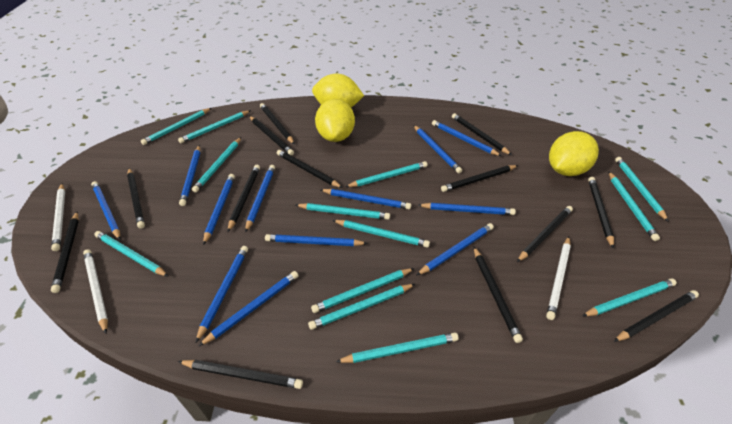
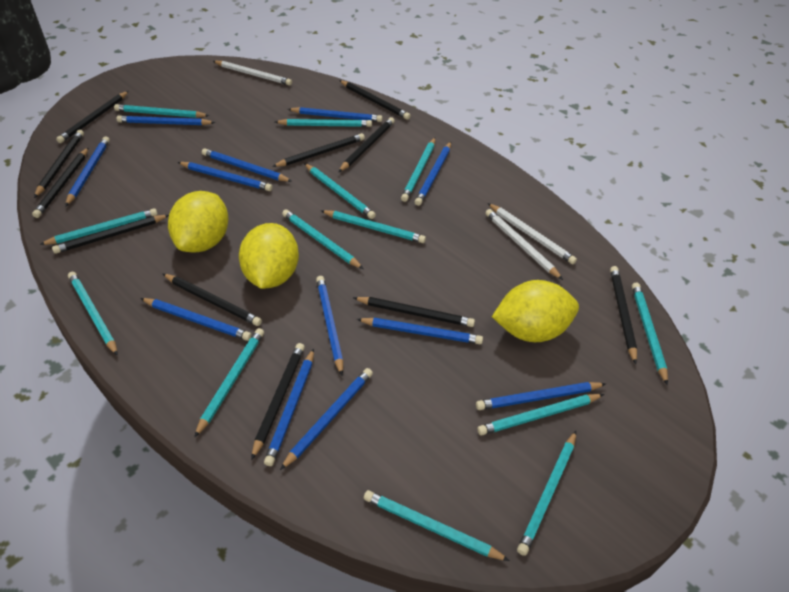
black pencil: 13 -> 11

